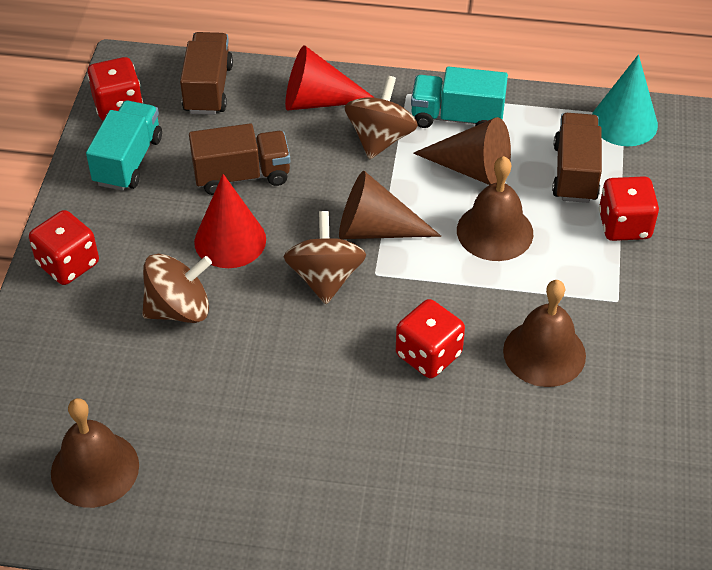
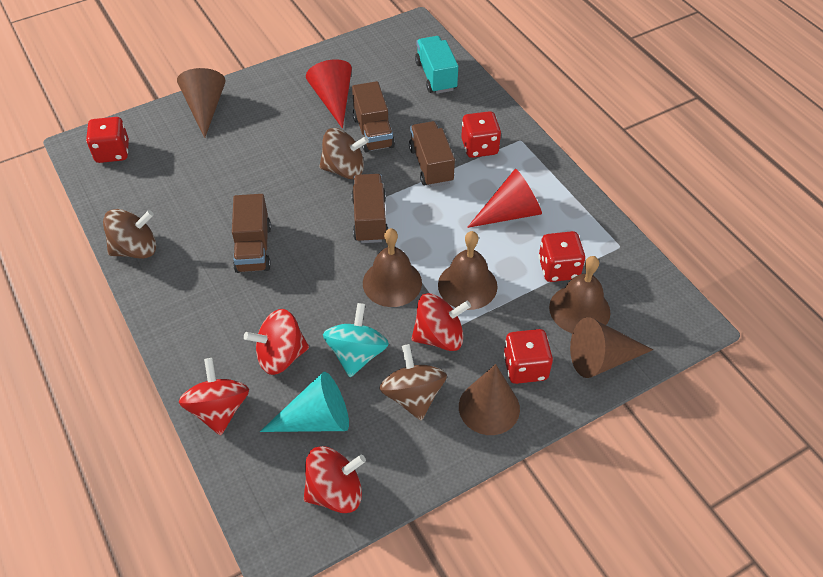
brown cone: 2 -> 3
brown truck: 3 -> 4
red spinning top: 0 -> 4
turquoise spinning top: 0 -> 1
turquoise truck: 2 -> 1

